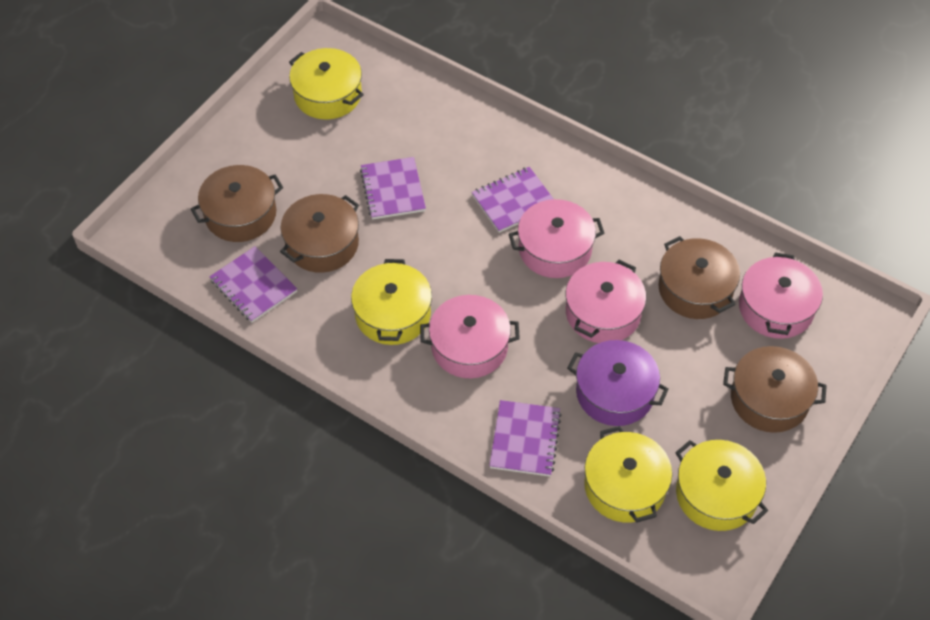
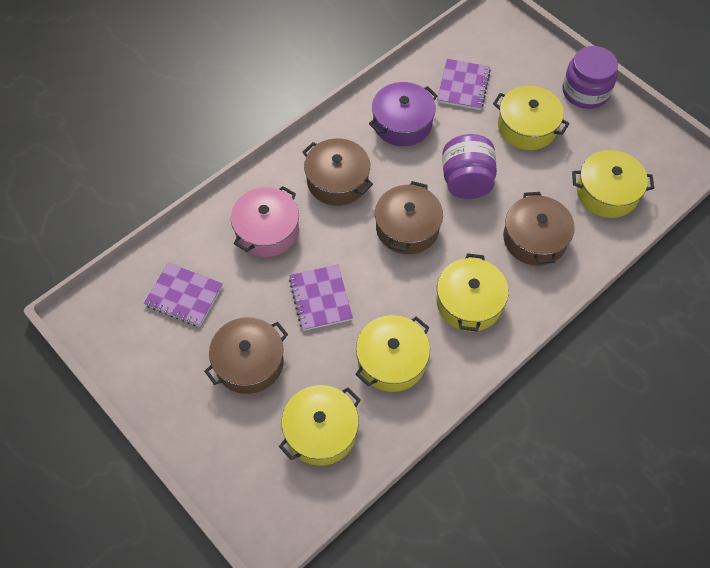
pink pot: 4 -> 1
purple jar: 0 -> 2
purple notebook: 4 -> 3
yellow pot: 4 -> 5

